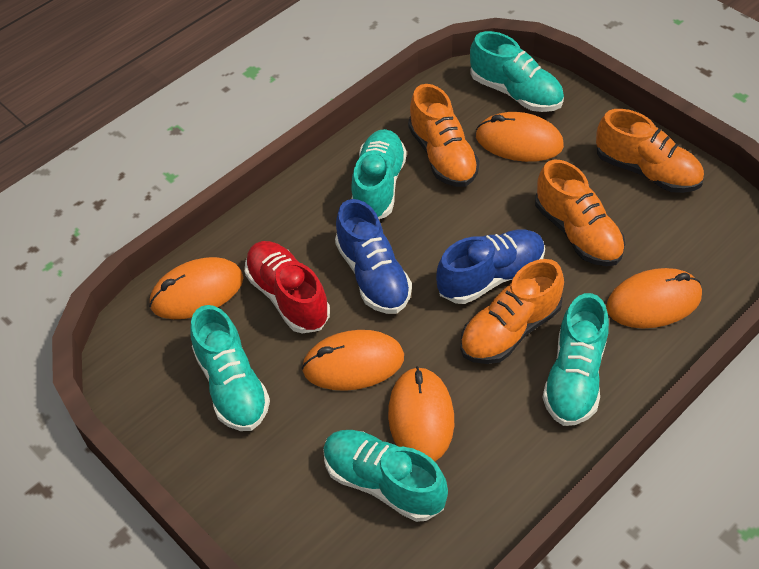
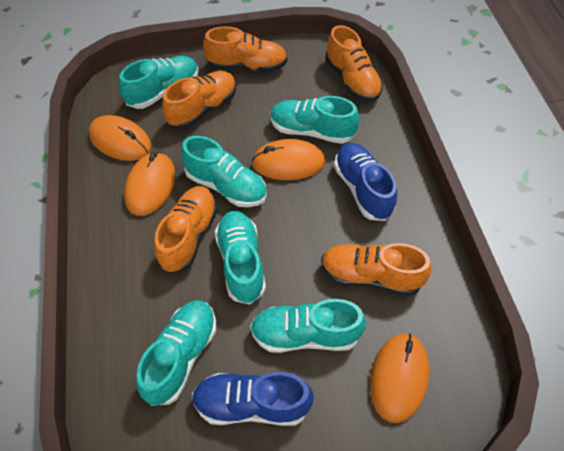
orange mouse: 5 -> 4
orange shoe: 4 -> 5
red shoe: 1 -> 0
turquoise shoe: 5 -> 6

